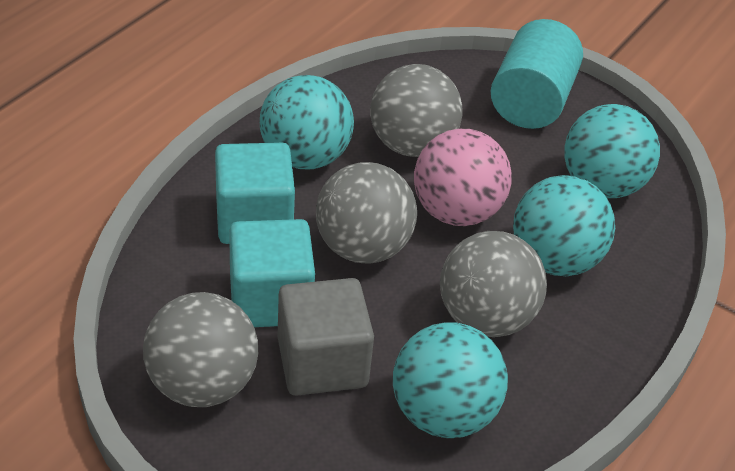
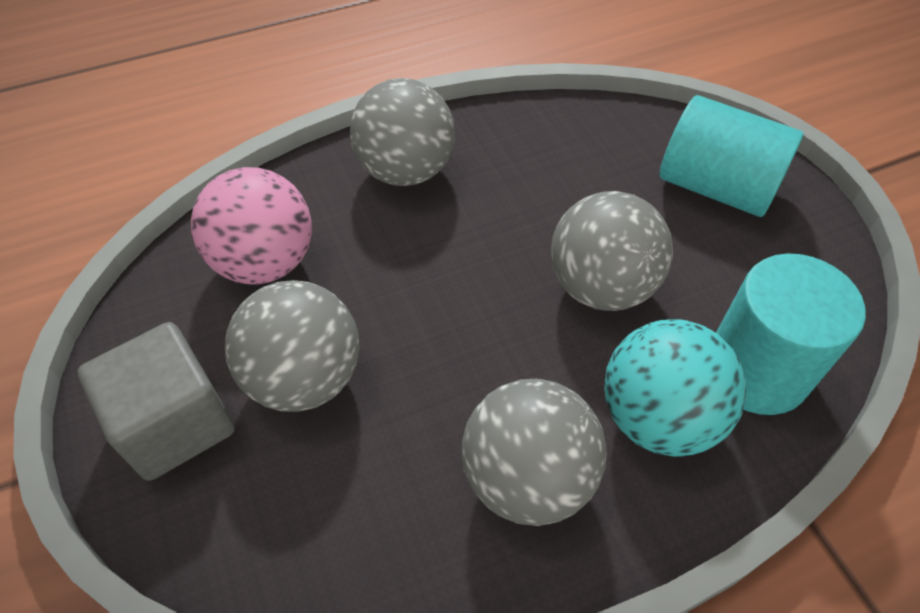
turquoise ball: 4 -> 1
turquoise cube: 2 -> 0
turquoise cylinder: 1 -> 2

